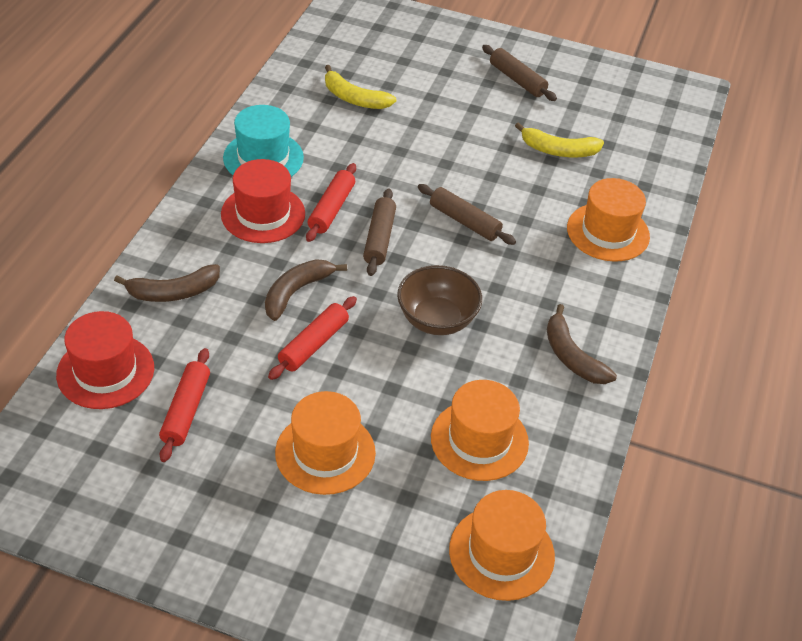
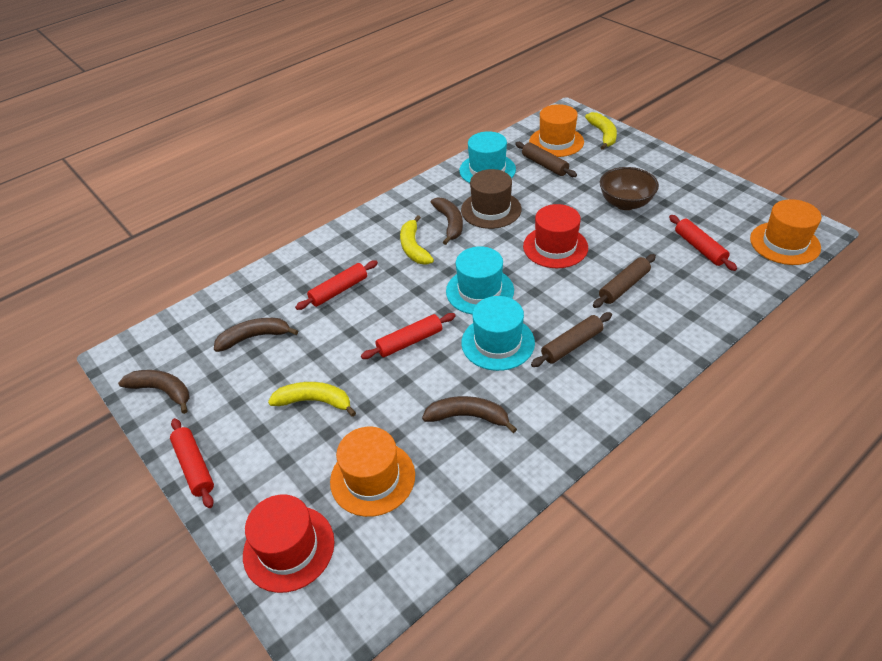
brown banana: 3 -> 4
brown hat: 0 -> 1
orange hat: 4 -> 3
red rolling pin: 3 -> 4
turquoise hat: 1 -> 3
yellow banana: 2 -> 3

